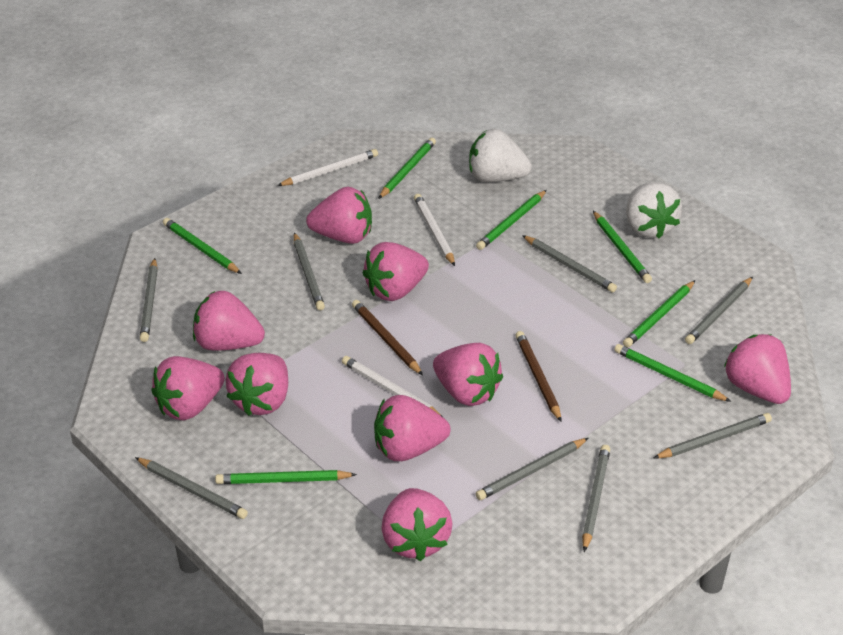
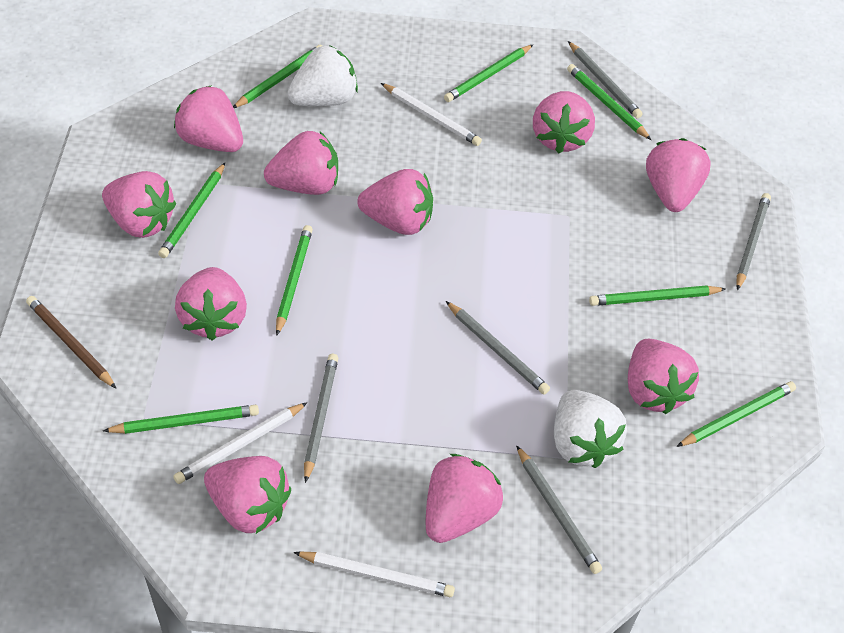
brown pencil: 2 -> 1
green pencil: 7 -> 8
grey pencil: 8 -> 5
pink strawberry: 9 -> 10

